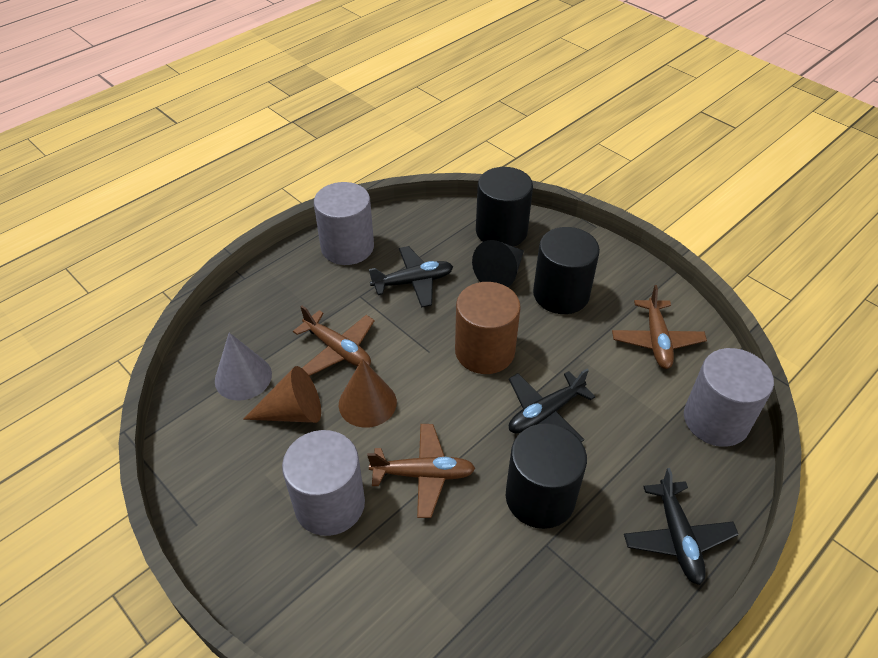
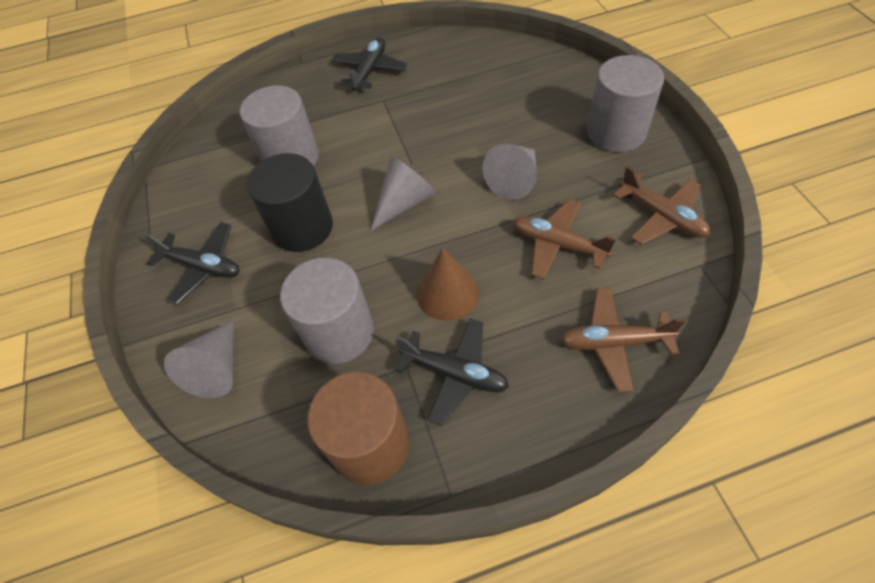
black cone: 1 -> 0
black cylinder: 3 -> 1
brown cone: 2 -> 1
grey cone: 1 -> 3

